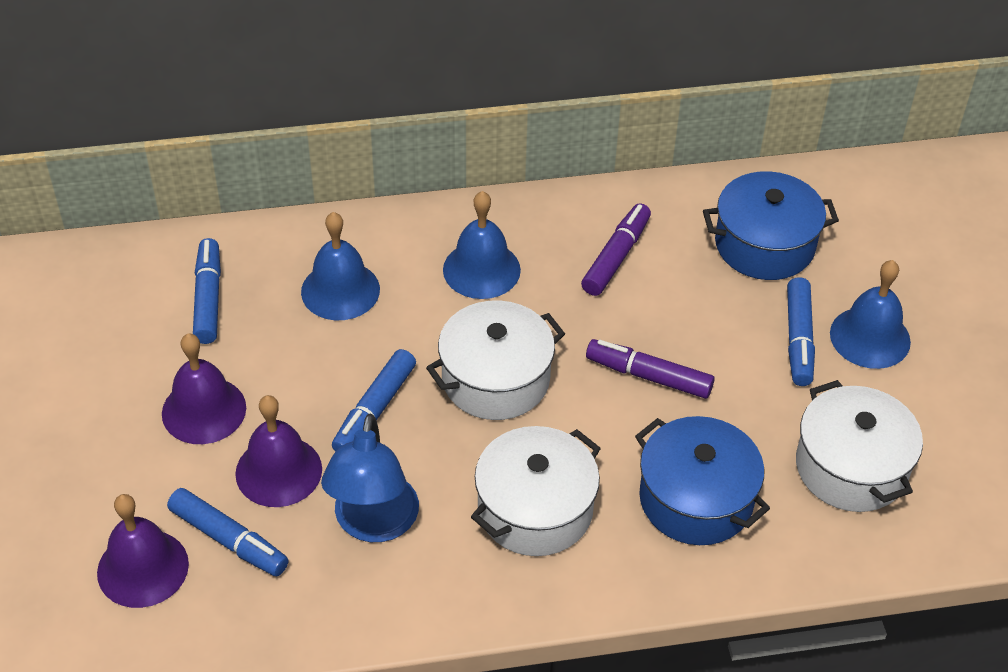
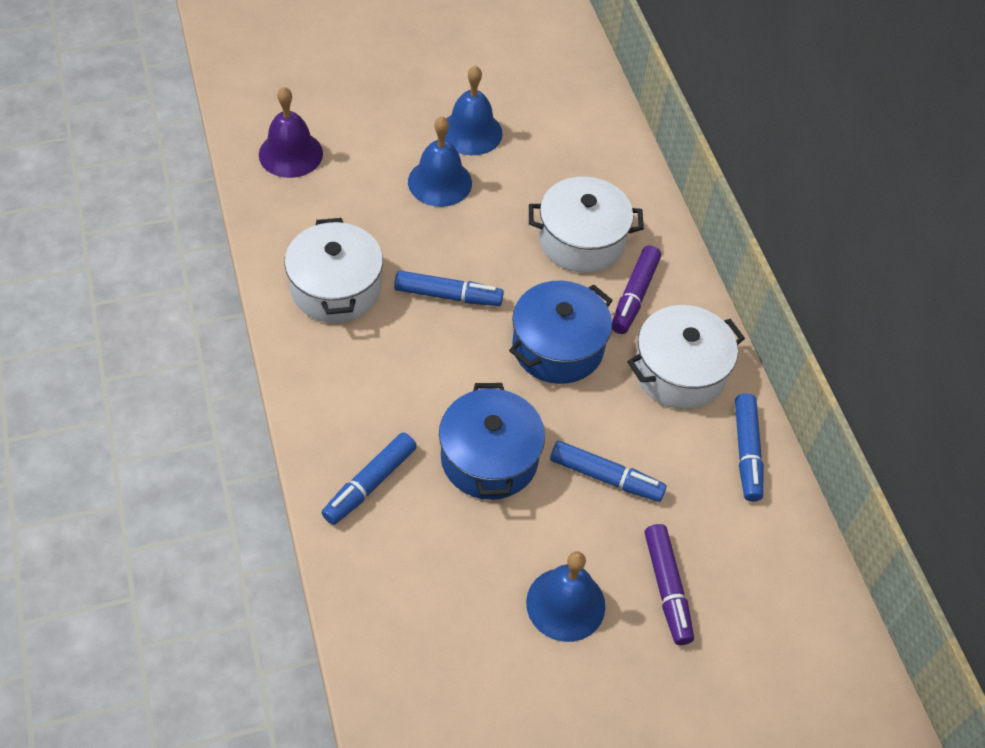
blue lamp: 1 -> 0
purple bell: 3 -> 1

